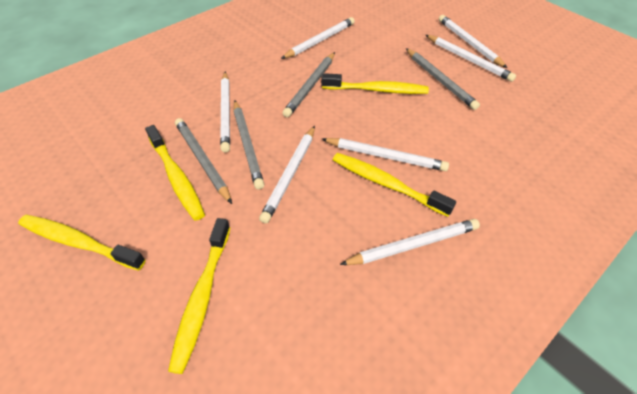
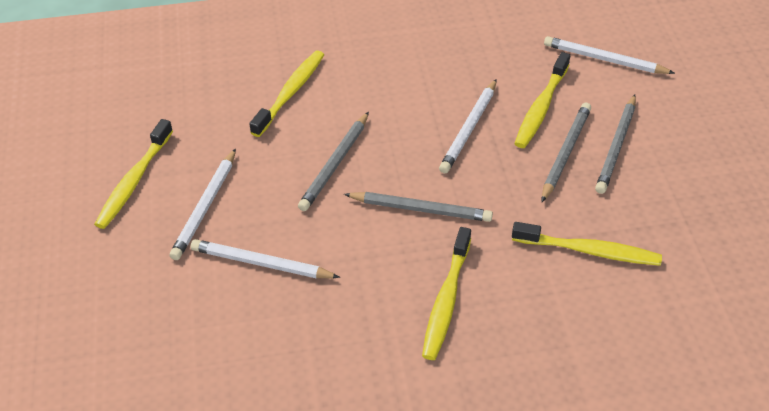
white pencil: 7 -> 4

